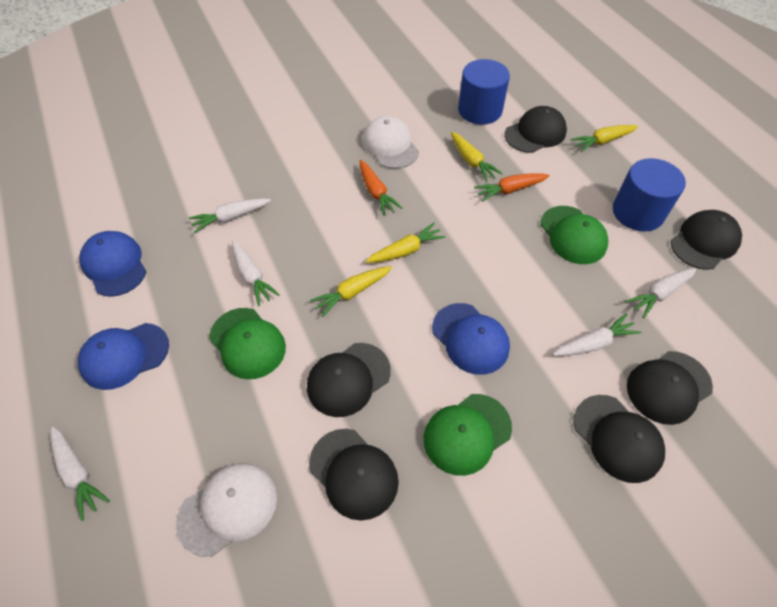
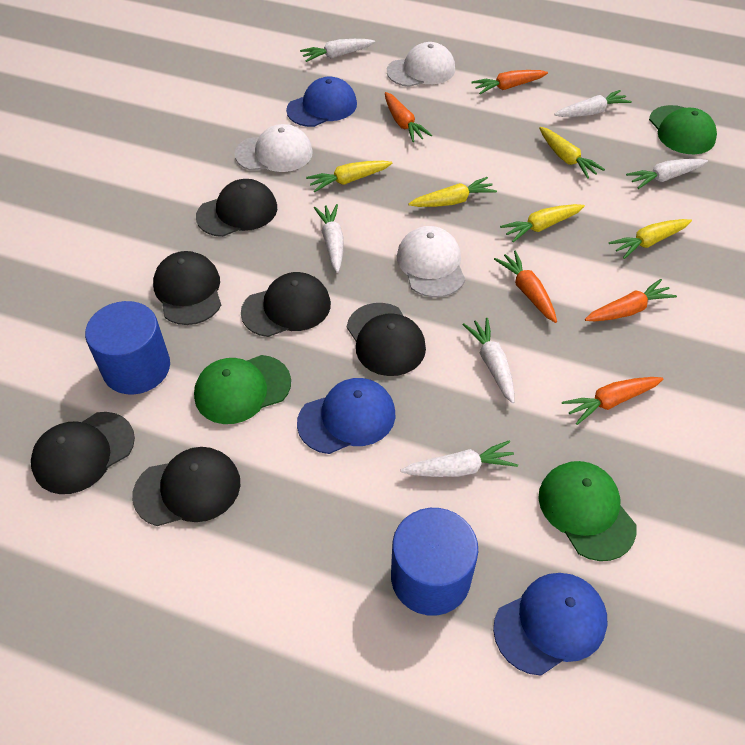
orange carrot: 2 -> 5
white cap: 2 -> 3
white carrot: 5 -> 6
yellow carrot: 4 -> 5

